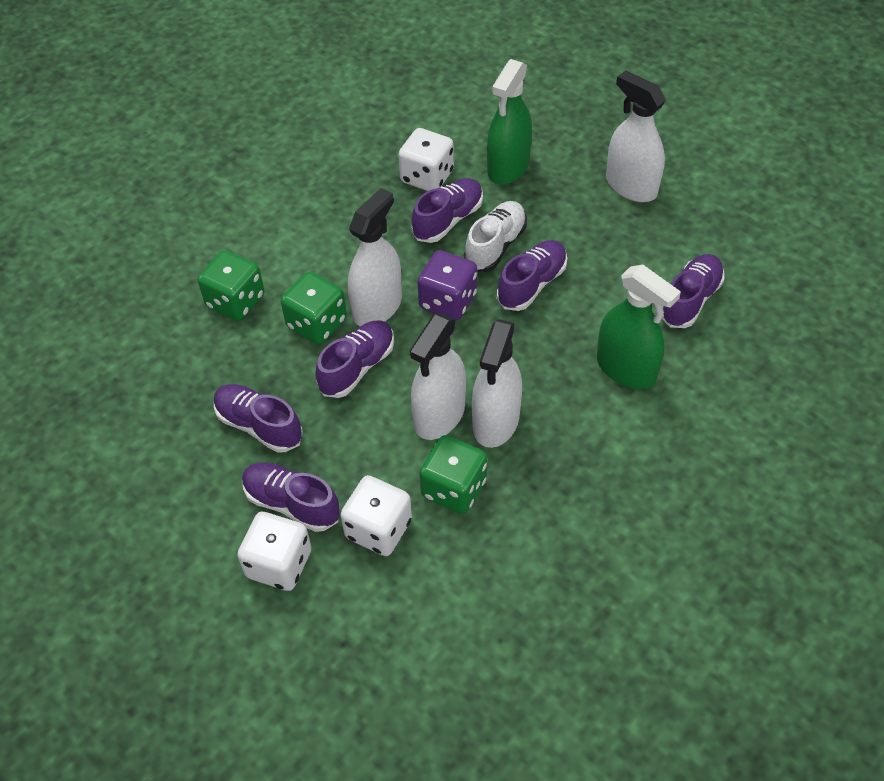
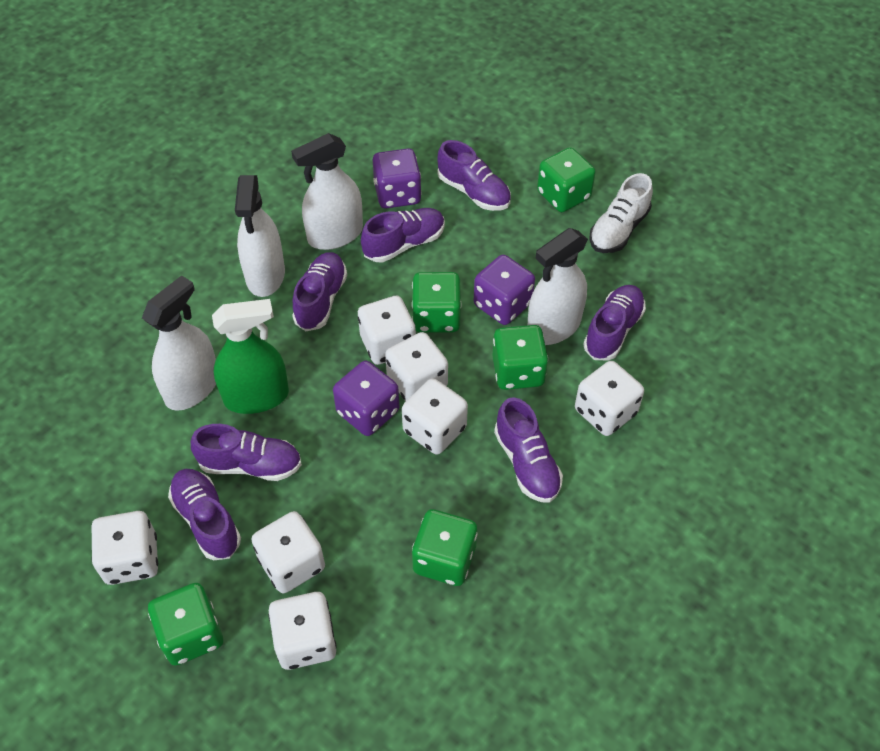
green dice: 3 -> 5
green spray bottle: 2 -> 1
purple dice: 1 -> 3
purple shoe: 6 -> 7
white dice: 3 -> 7

